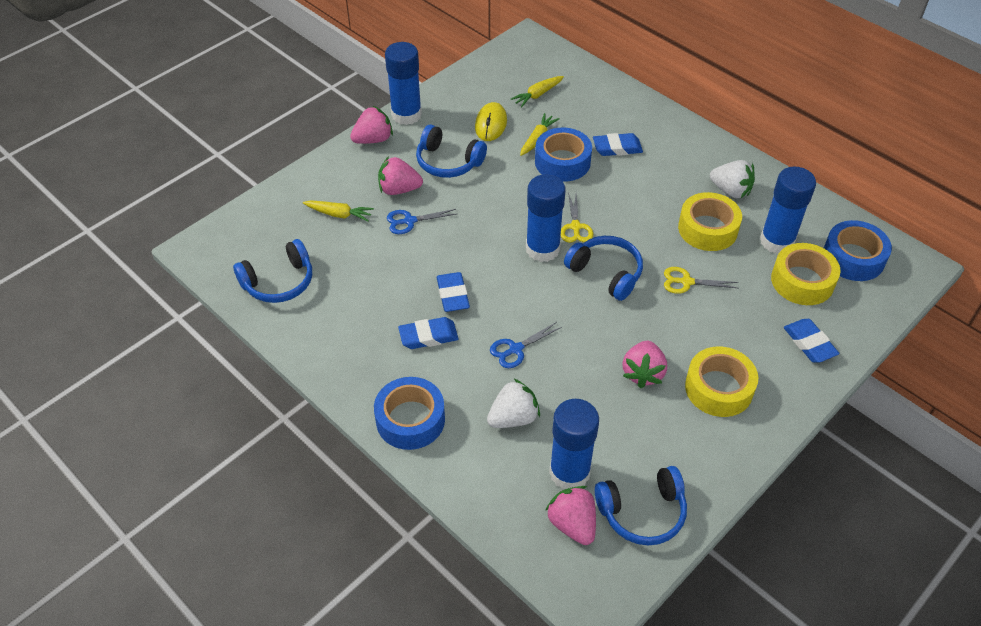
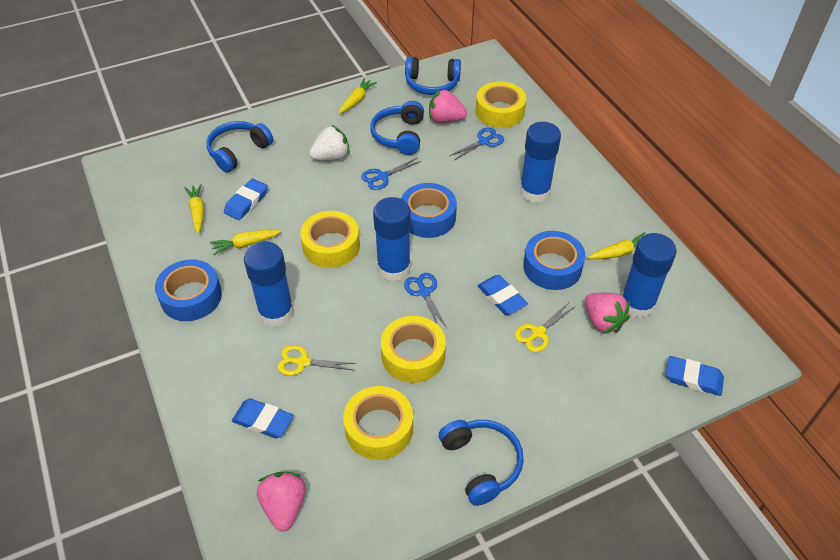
blue scissors: 2 -> 3
pink strawberry: 4 -> 3
white strawberry: 2 -> 1
yellow carrot: 3 -> 4
yellow mouse: 1 -> 0
yellow tape: 3 -> 4

